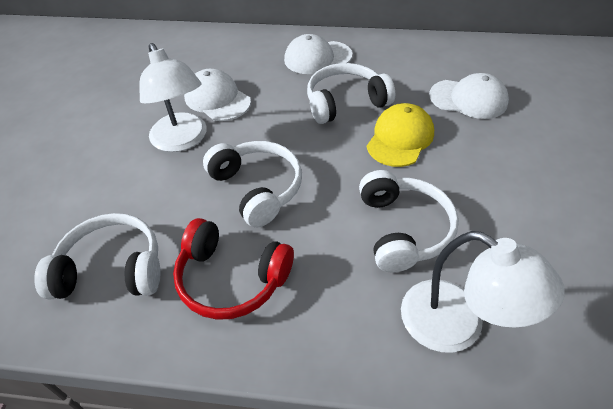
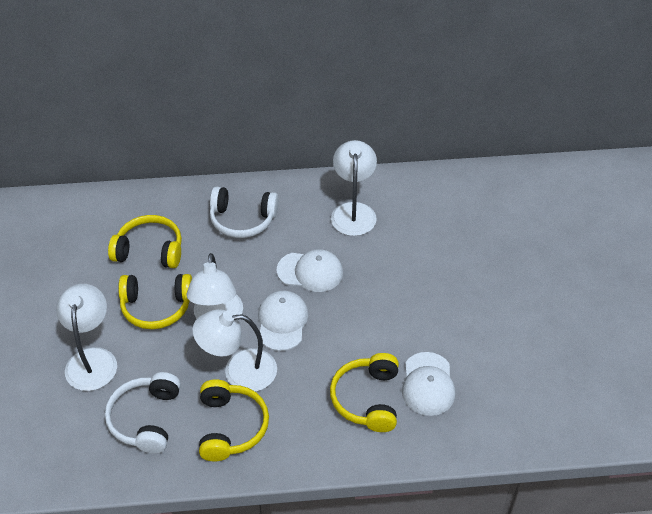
red headphones: 1 -> 0
white headphones: 4 -> 2
white lamp: 2 -> 4
yellow cap: 1 -> 0
yellow headphones: 0 -> 4

